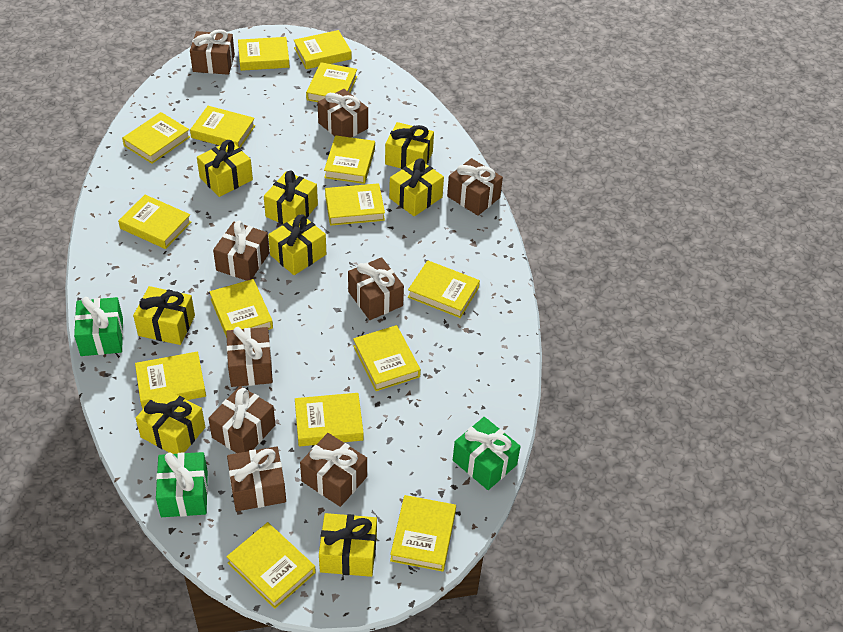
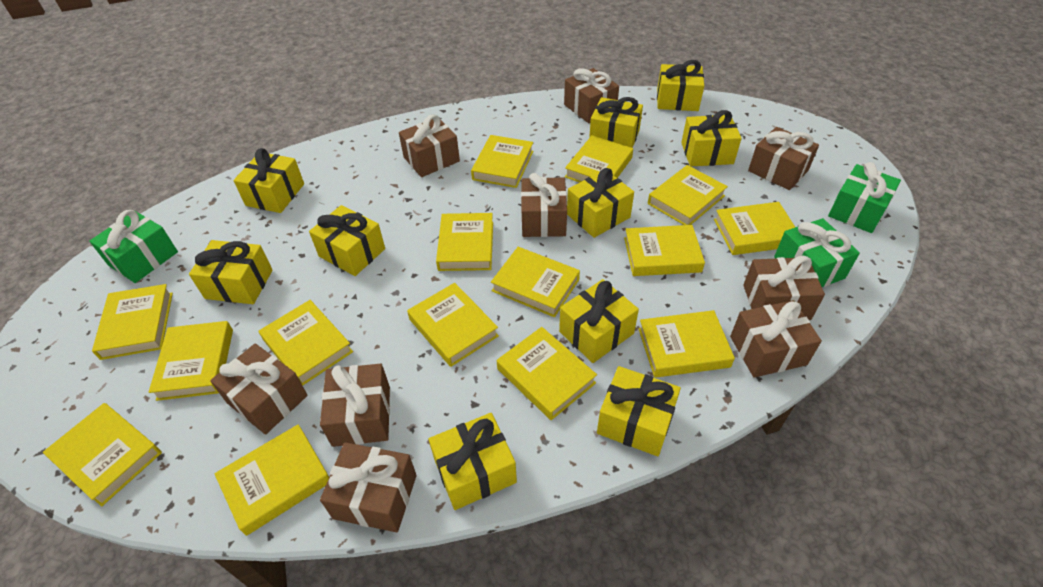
yellow gift: 8 -> 10

